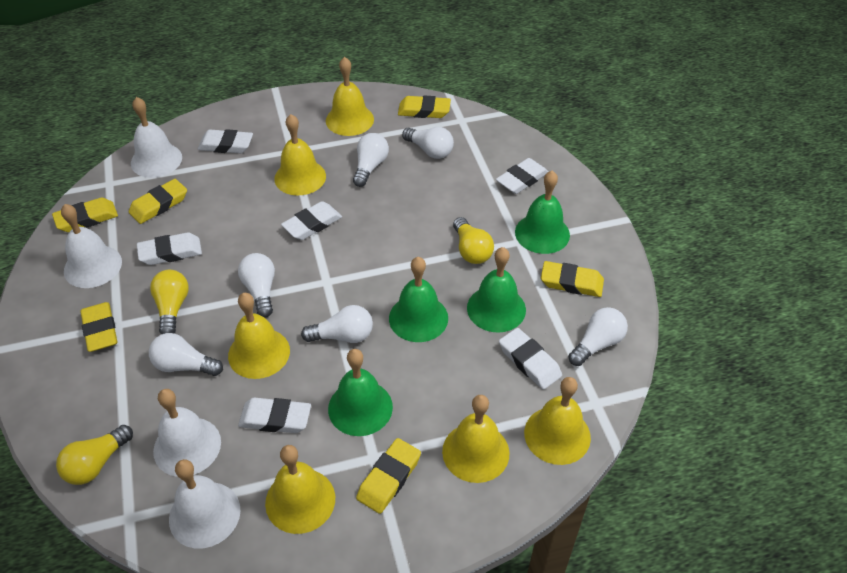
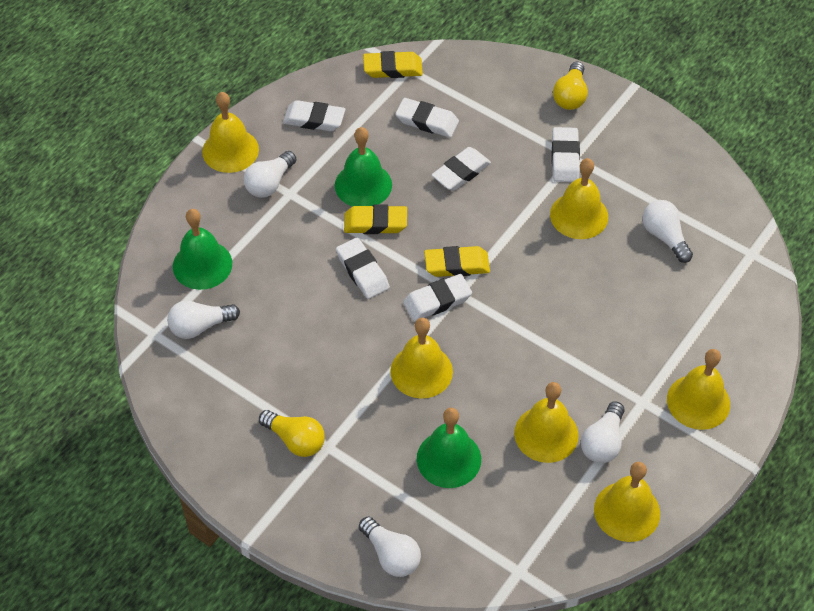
green bell: 4 -> 3
white bell: 4 -> 0
white light bulb: 6 -> 5
yellow eraser: 6 -> 3
yellow light bulb: 3 -> 2

